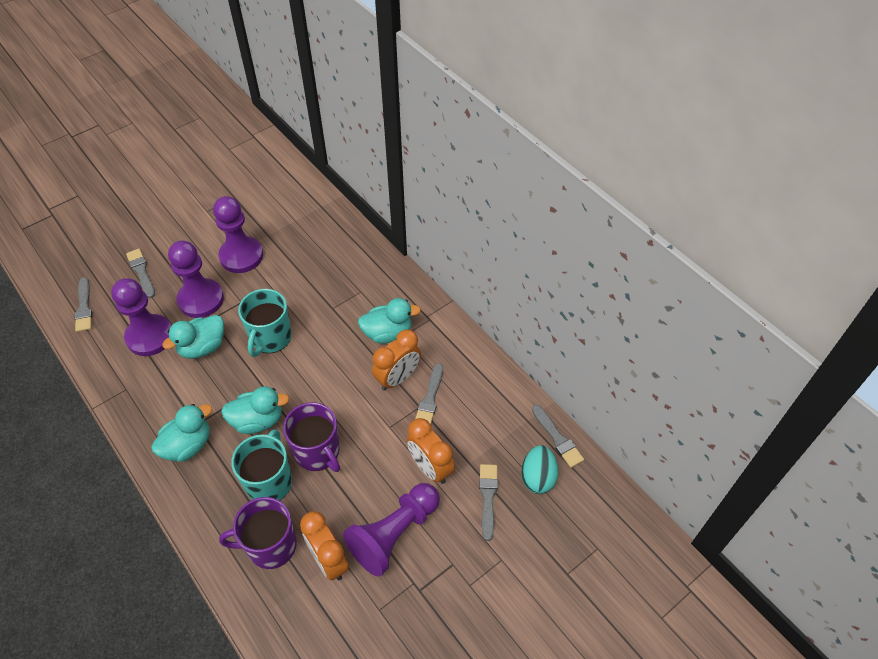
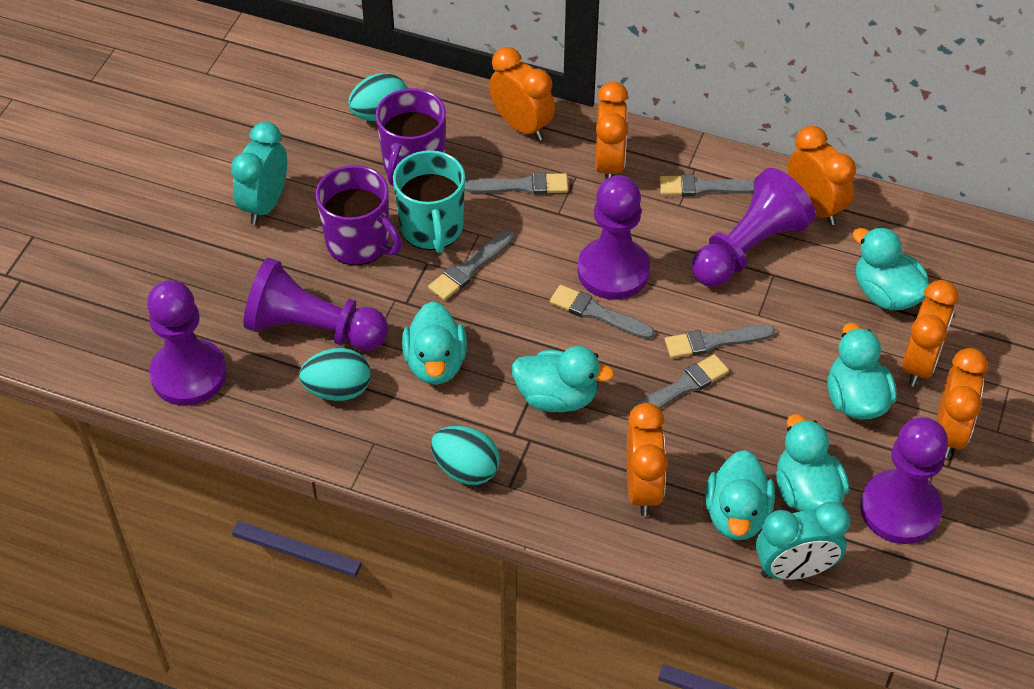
grey brush: 5 -> 6
orange clock: 3 -> 6
purple pawn: 4 -> 5
turquoise clock: 0 -> 2
turquoise duck: 4 -> 6
turquoise egg: 1 -> 3
turquoise mug: 2 -> 1

